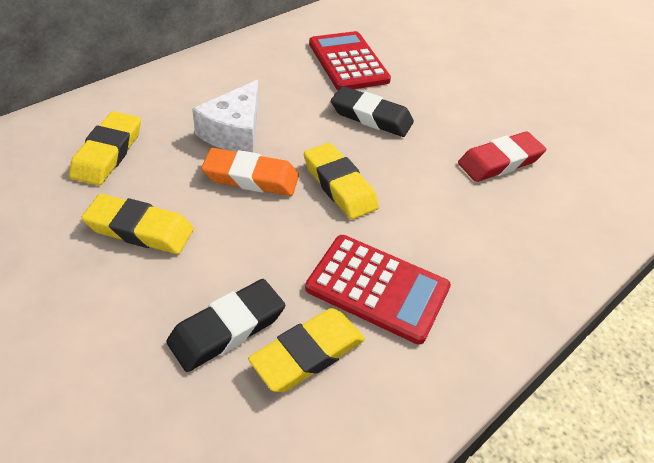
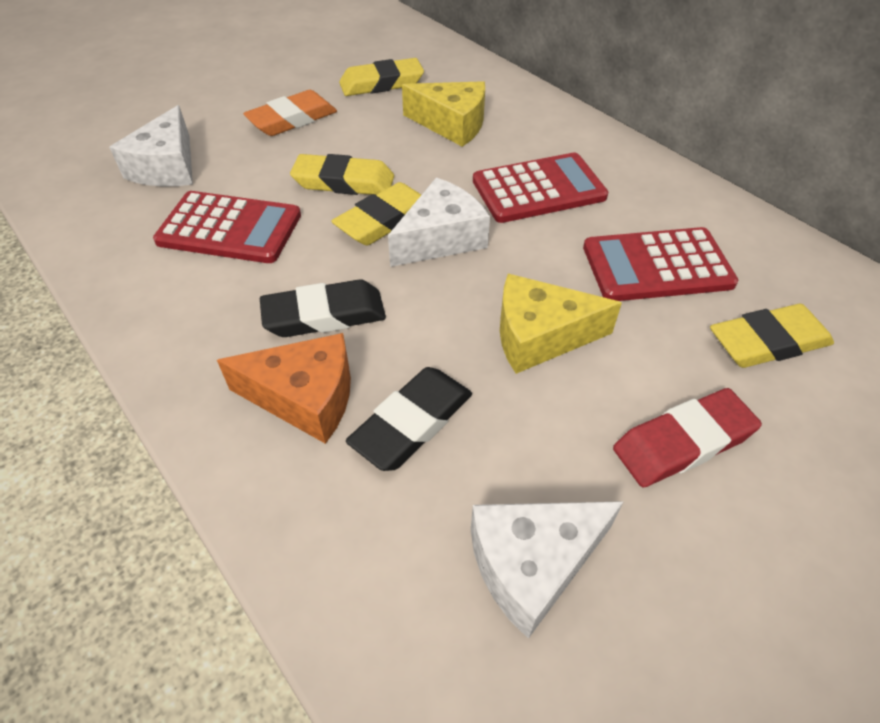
orange cheese: 0 -> 1
red calculator: 2 -> 3
white cheese: 1 -> 3
yellow cheese: 0 -> 2

